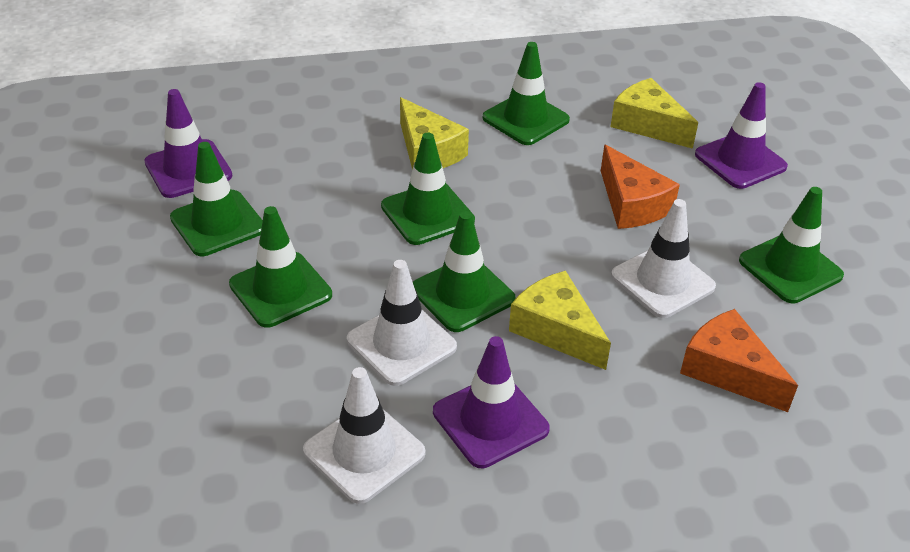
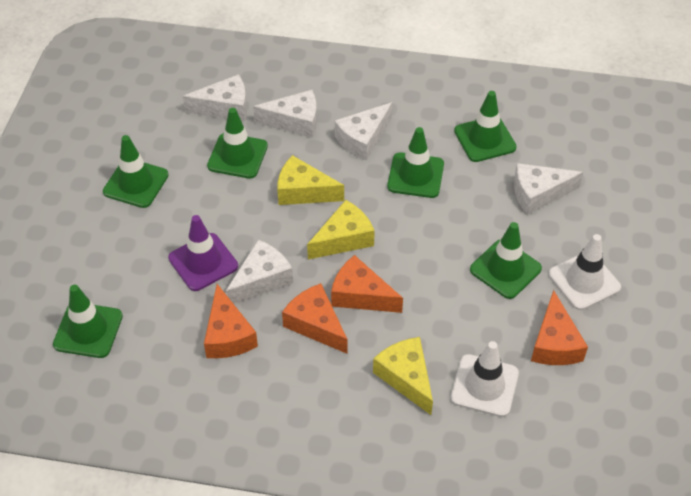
orange cheese: 2 -> 4
purple traffic cone: 3 -> 1
white cheese: 0 -> 5
white traffic cone: 3 -> 2

